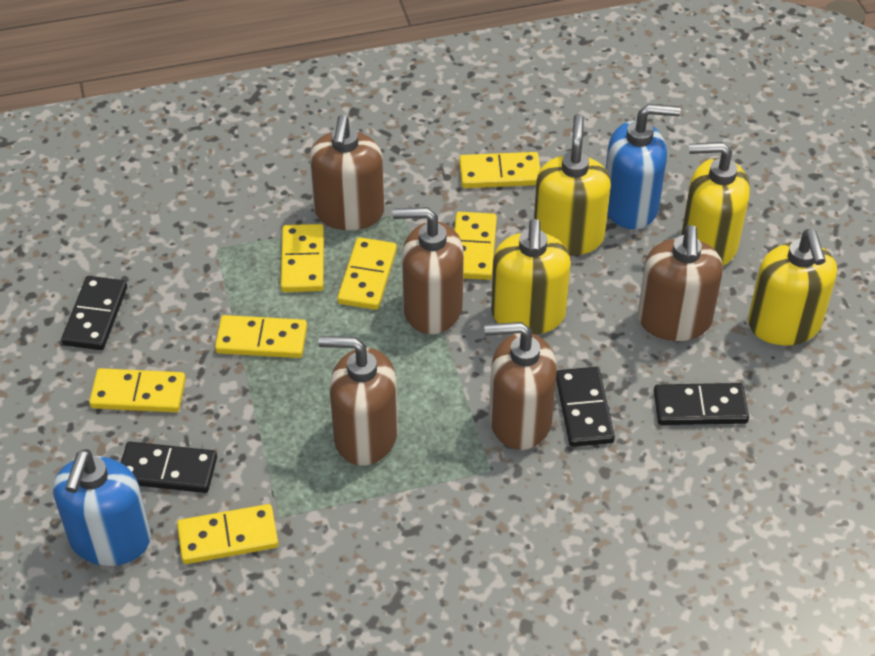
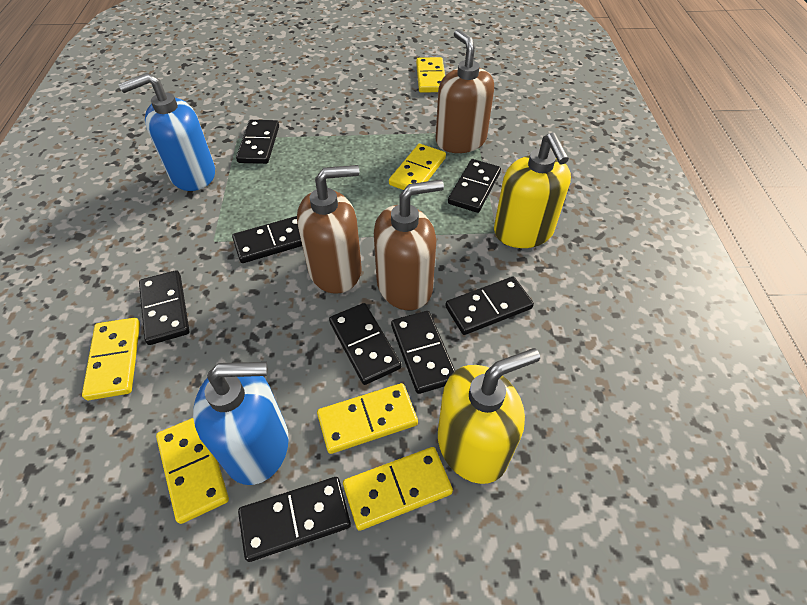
black domino: 4 -> 8
brown soap dispenser: 5 -> 3
yellow domino: 7 -> 6
yellow soap dispenser: 4 -> 2

